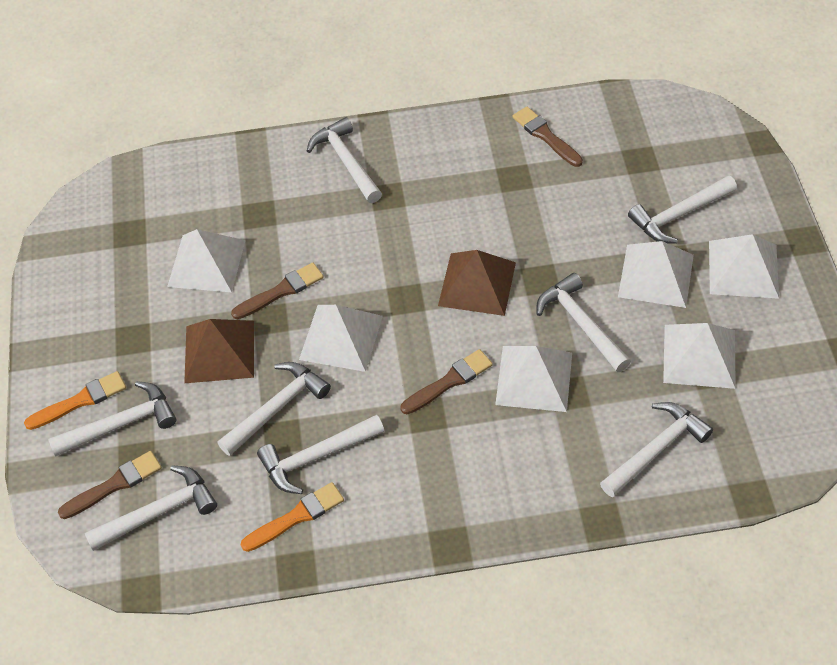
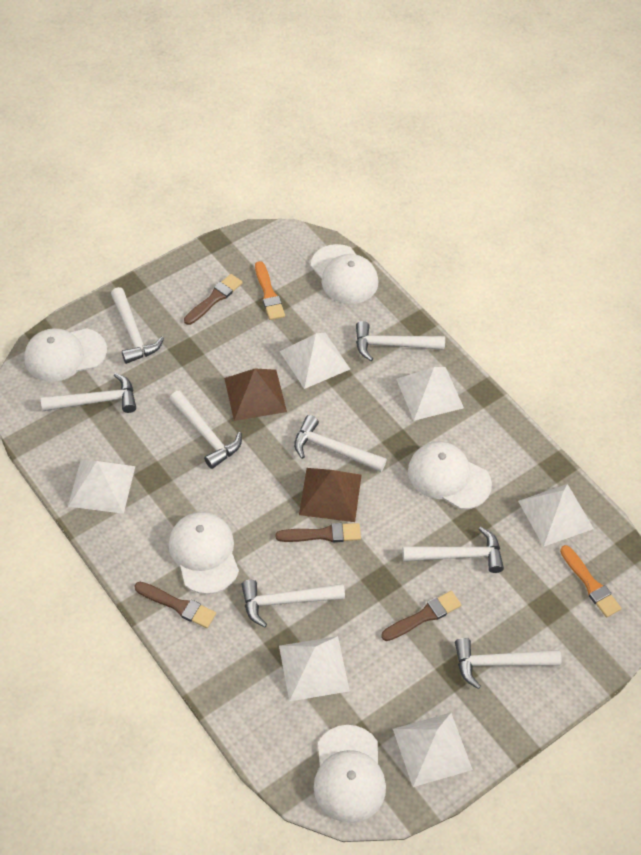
white cap: 0 -> 5

